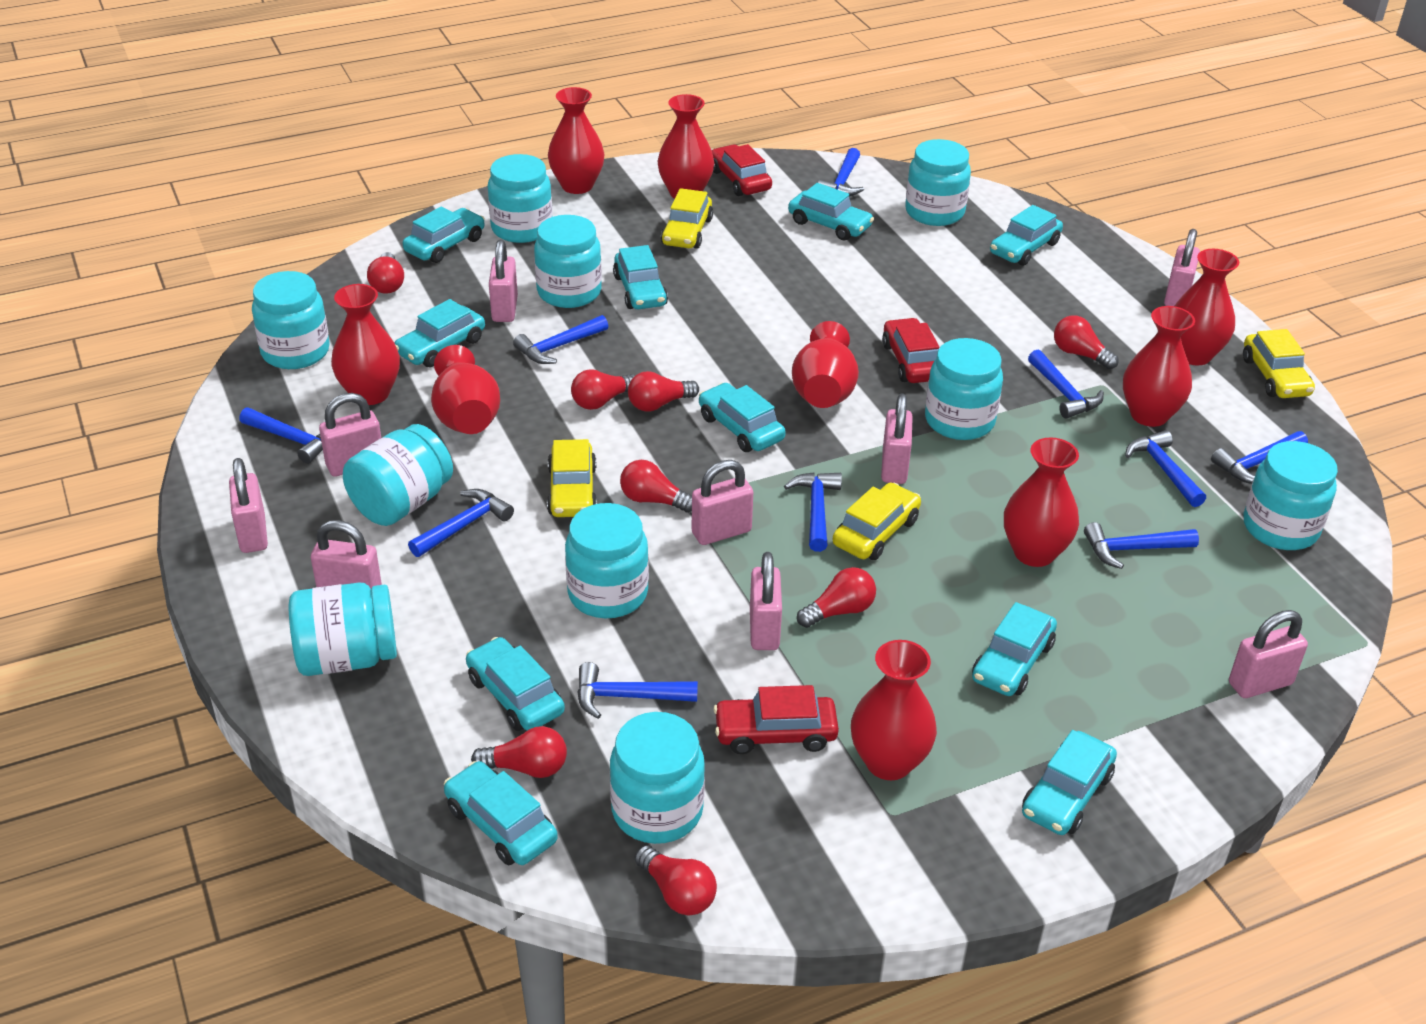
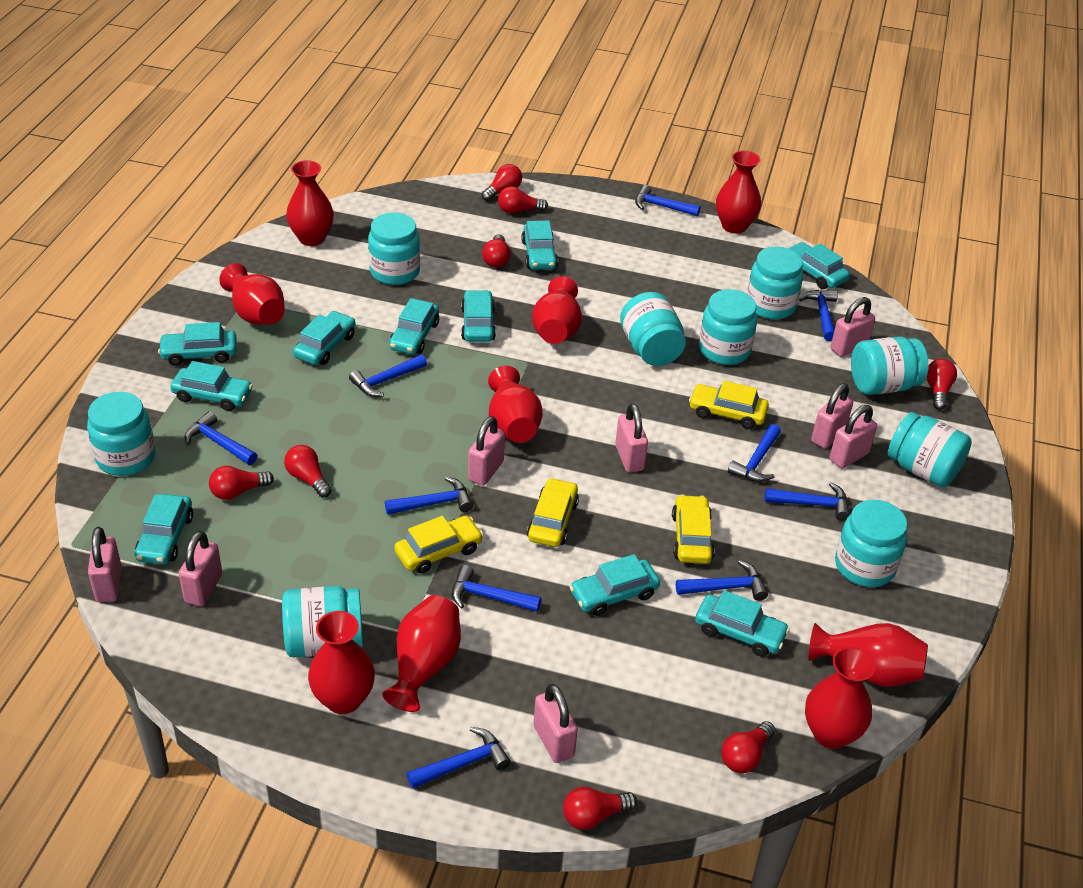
pink padlock: 9 -> 8
red car: 3 -> 0
turquoise jar: 10 -> 9

